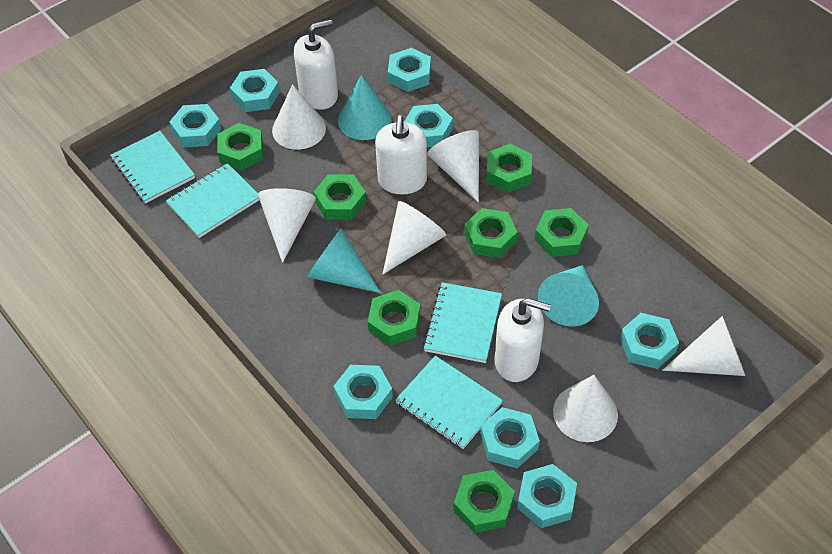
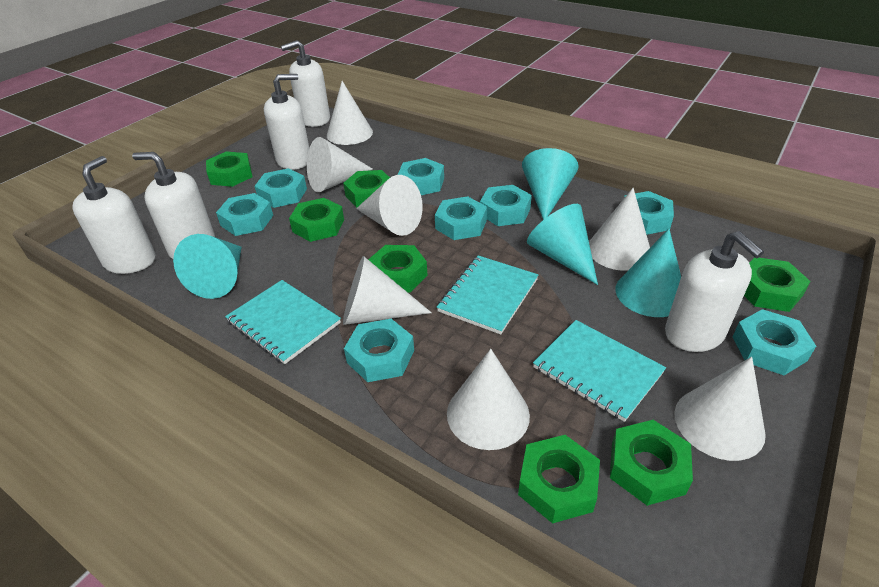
turquoise cone: 3 -> 4
turquoise notebook: 4 -> 3
white cone: 6 -> 7
white soap dispenser: 3 -> 5

